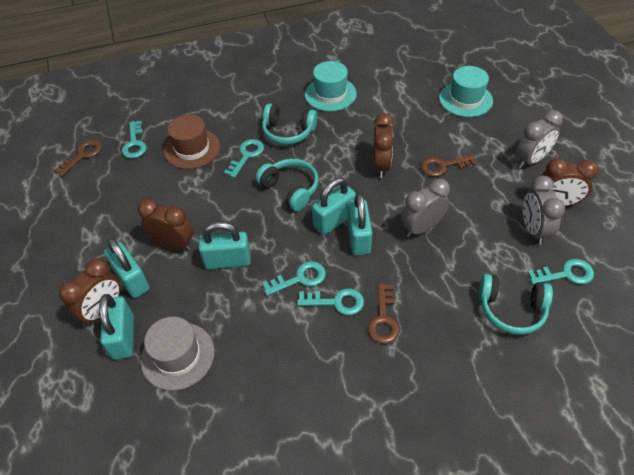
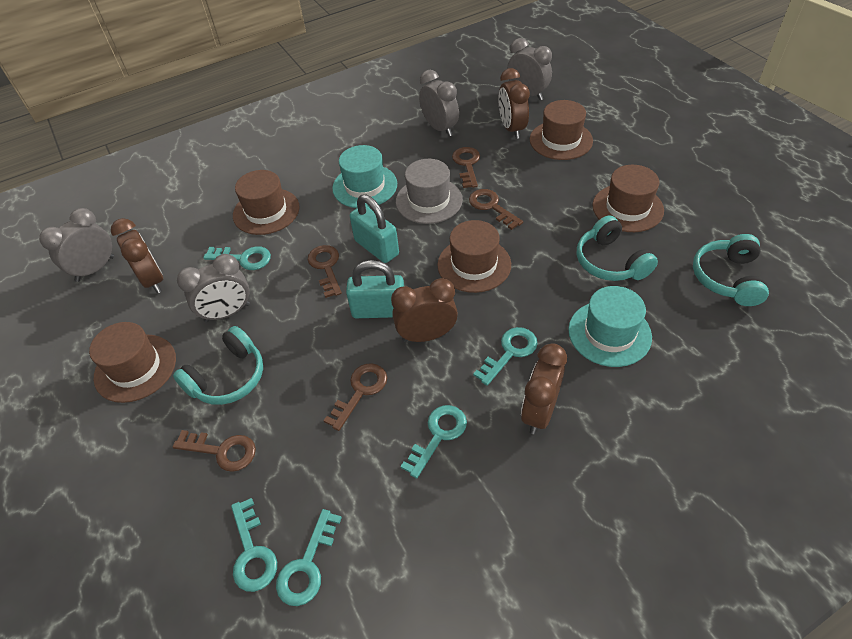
brown hat: 1 -> 5
brown key: 3 -> 5
grey clock: 3 -> 4
turquoise padlock: 5 -> 2

